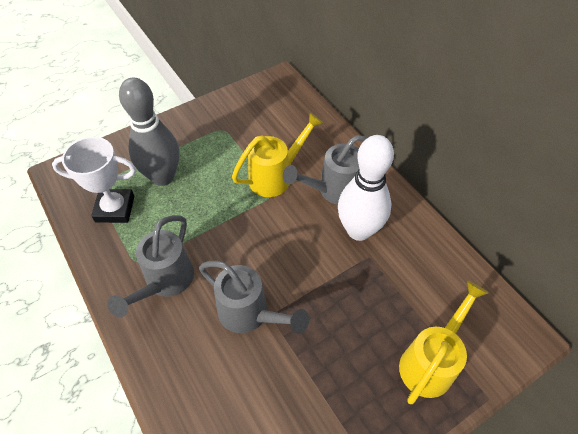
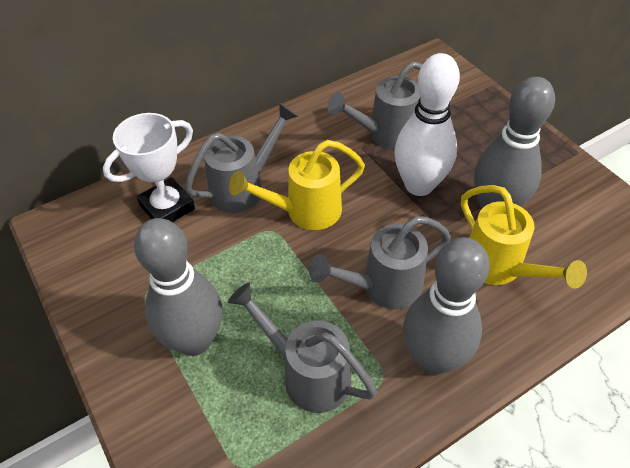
grey bowling pin: 1 -> 3
grey watering can: 3 -> 4

